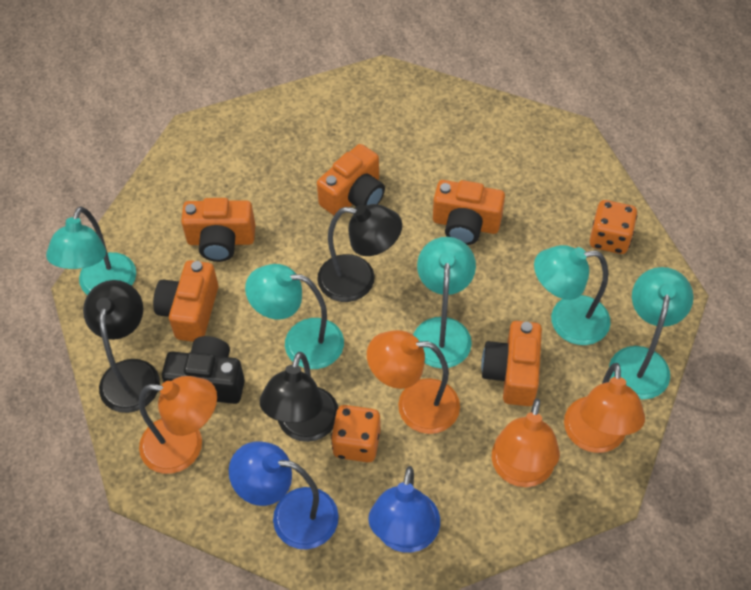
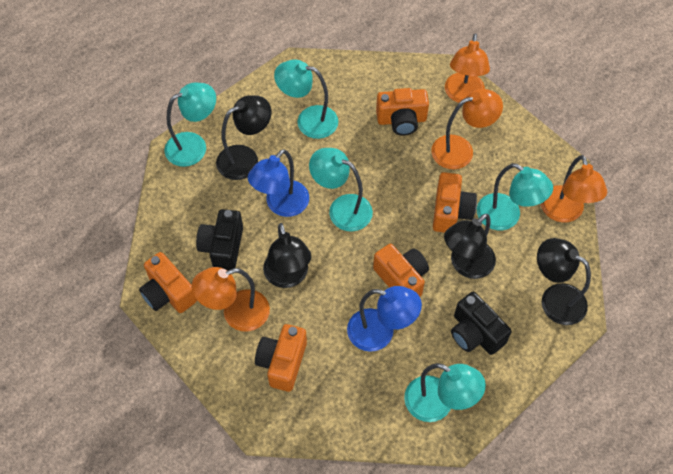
black camera: 1 -> 2
black lamp: 3 -> 4
orange dice: 2 -> 0

